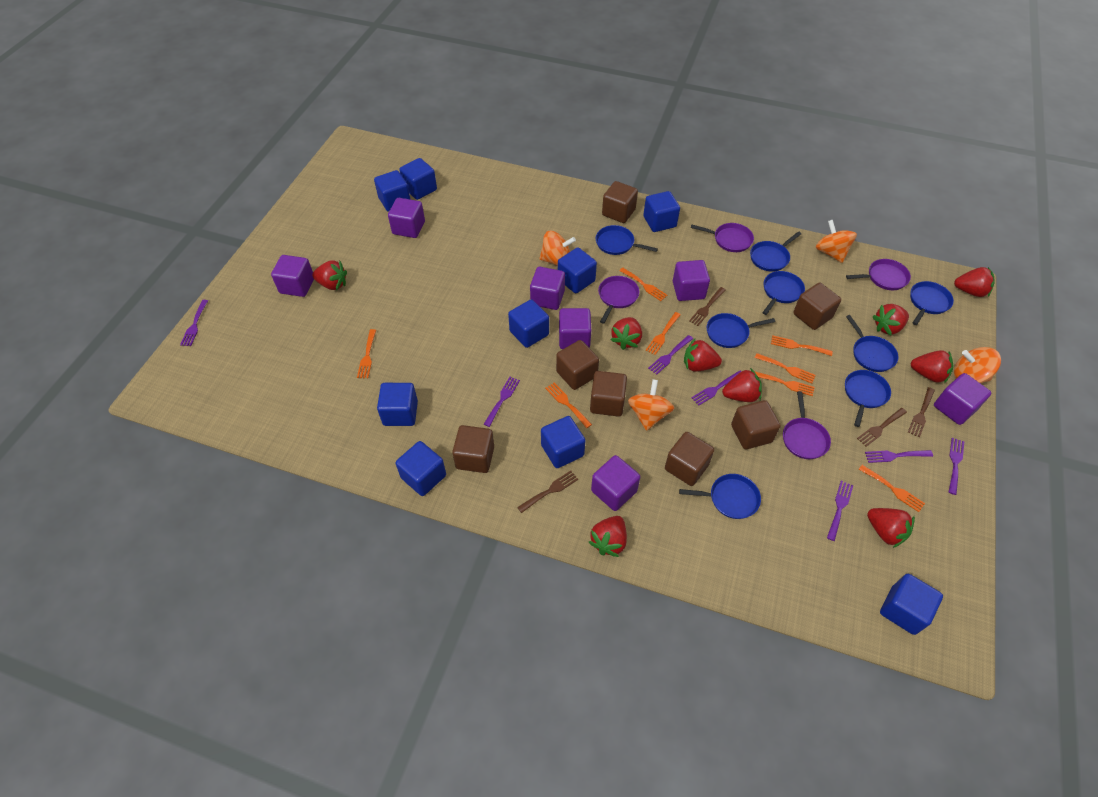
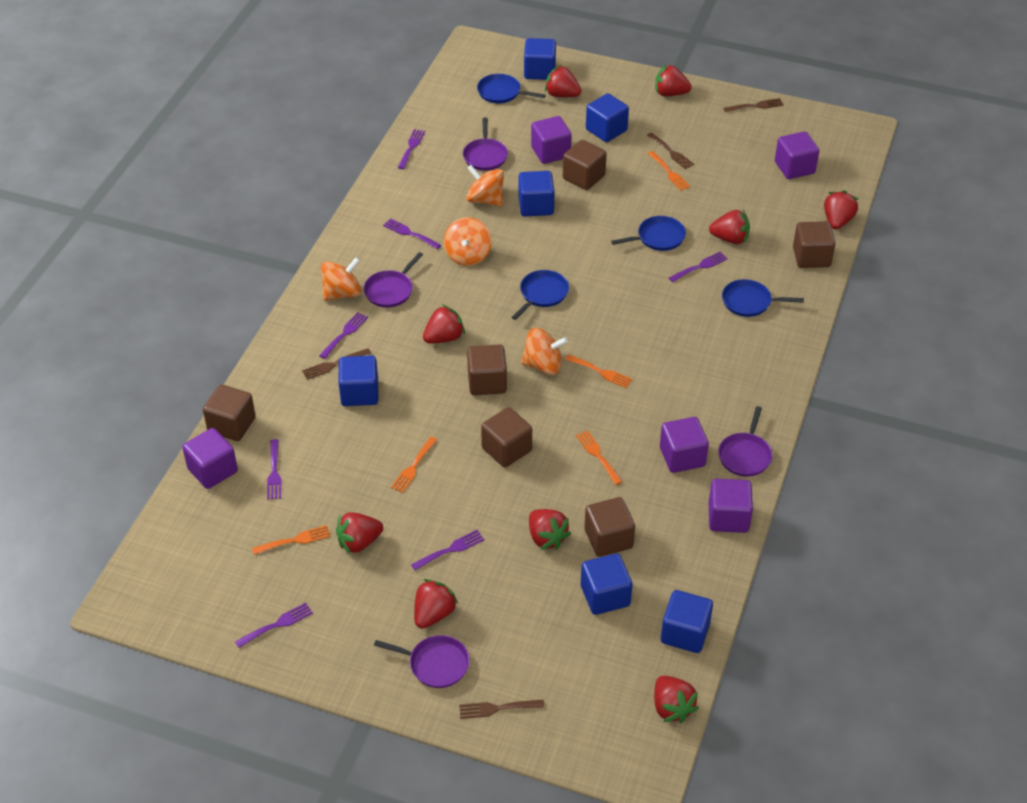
blue cube: 9 -> 6
blue pan: 8 -> 4
brown cube: 7 -> 6
orange fork: 8 -> 5
purple cube: 7 -> 5

